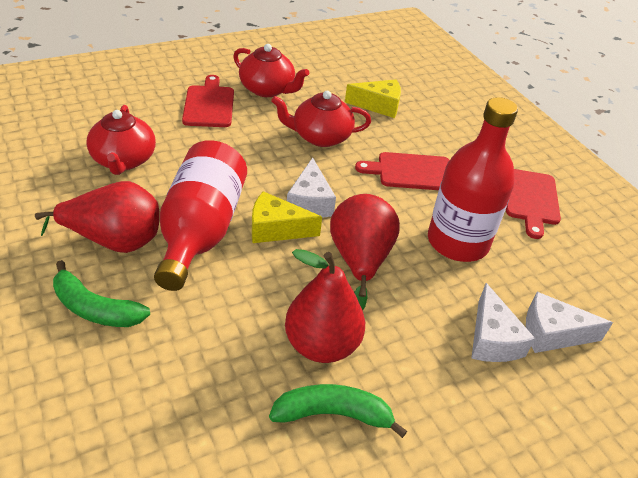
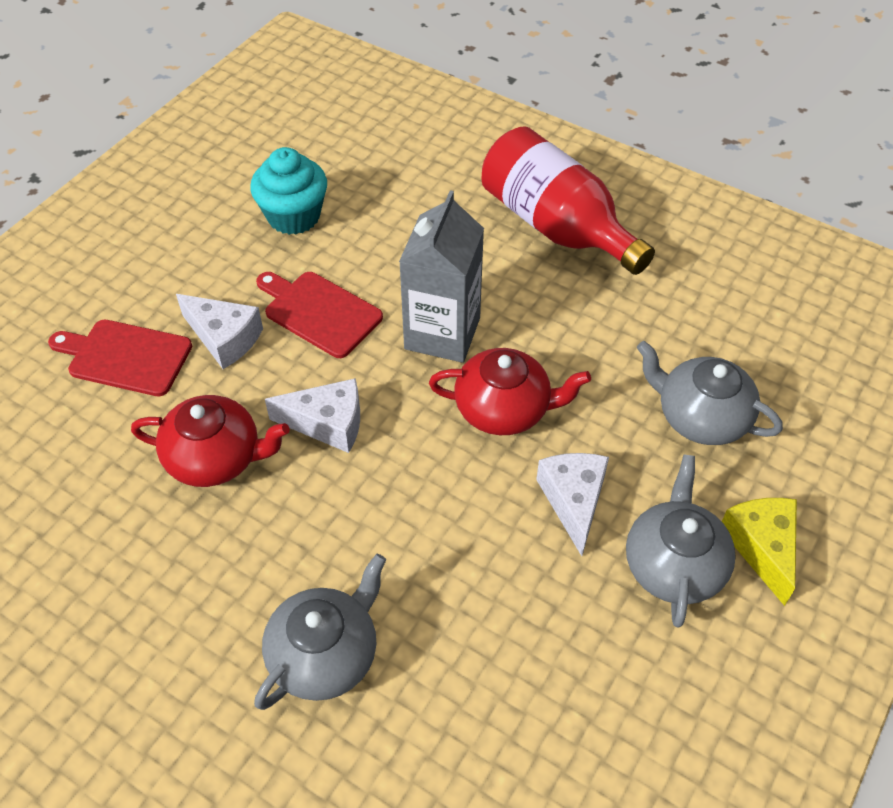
green banana: 2 -> 0
grey carton: 0 -> 1
grey teapot: 0 -> 3
red bottle: 2 -> 1
red cutting board: 3 -> 2
red pear: 3 -> 0
red teapot: 3 -> 2
turquoise cupcake: 0 -> 1
yellow cheese: 2 -> 1

